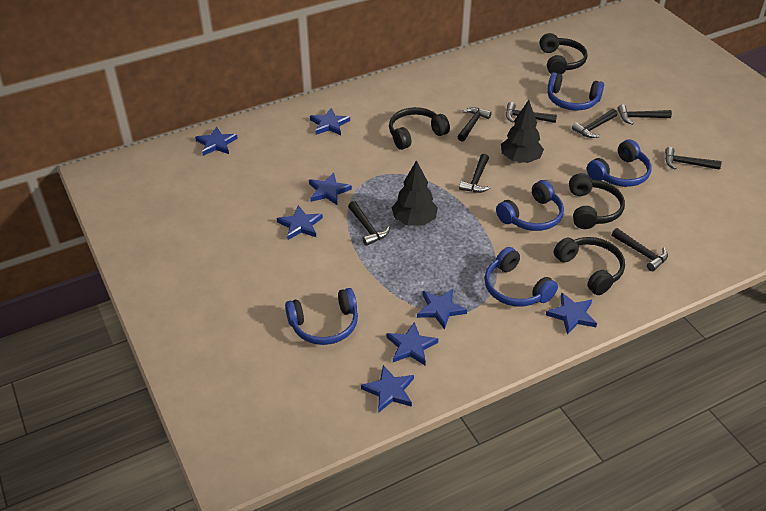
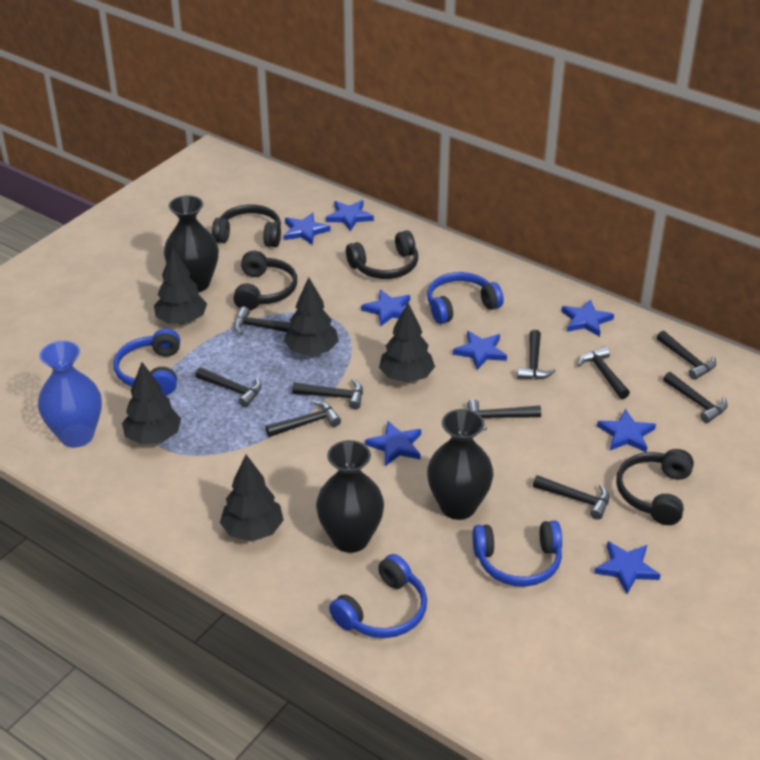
black hammer: 8 -> 10
black tree: 2 -> 5
black vase: 0 -> 3
blue headphones: 5 -> 4
blue vase: 0 -> 1

